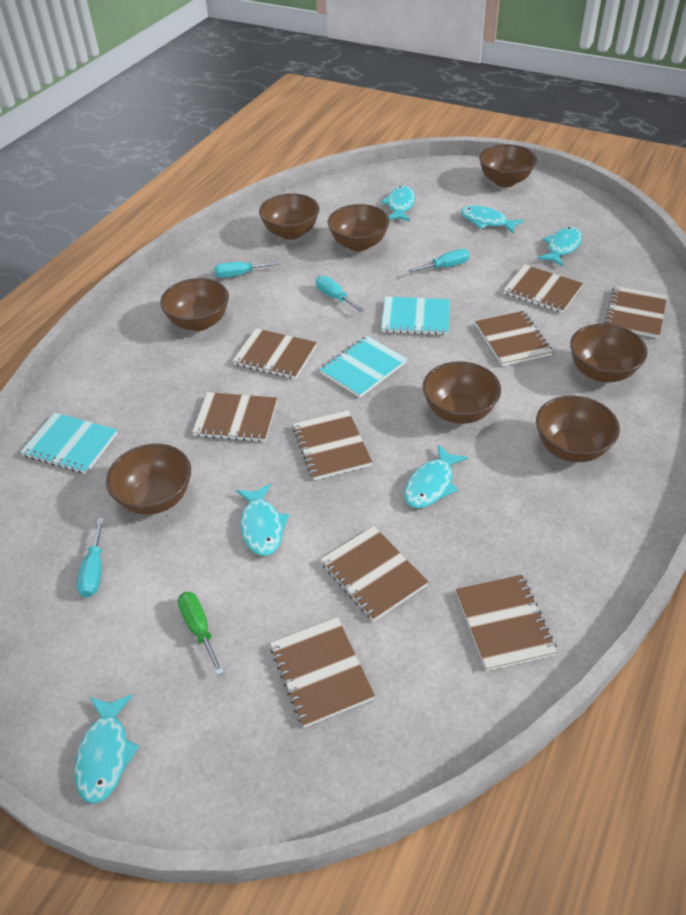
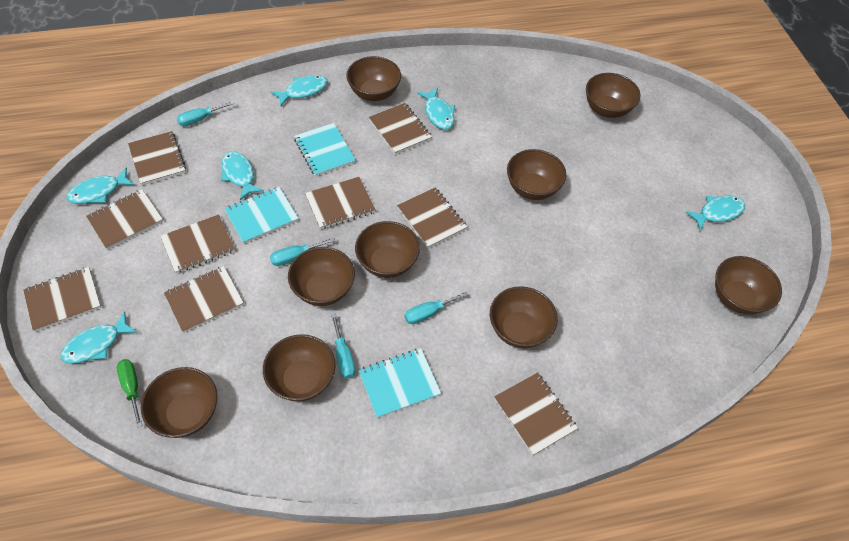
brown bowl: 8 -> 9

